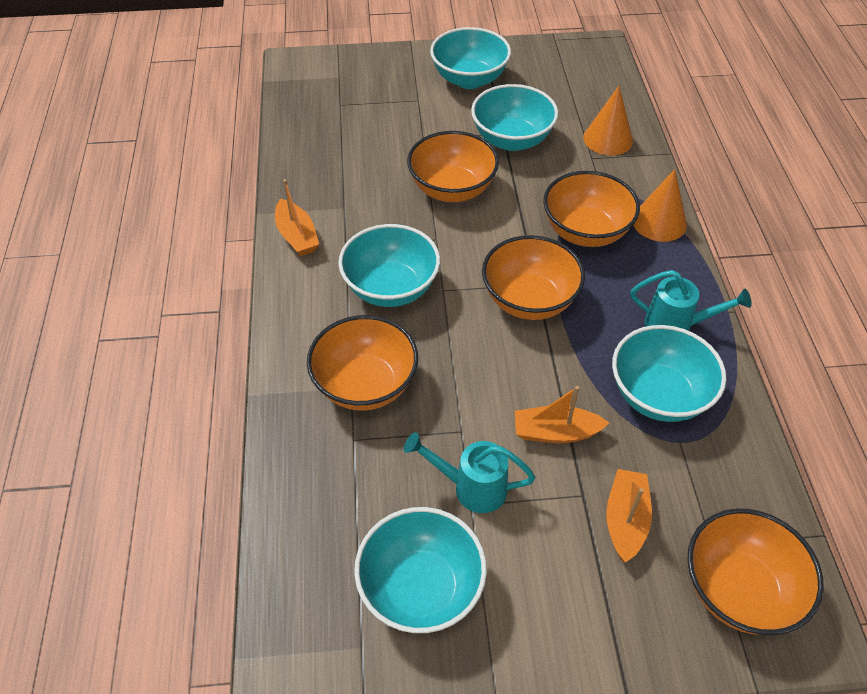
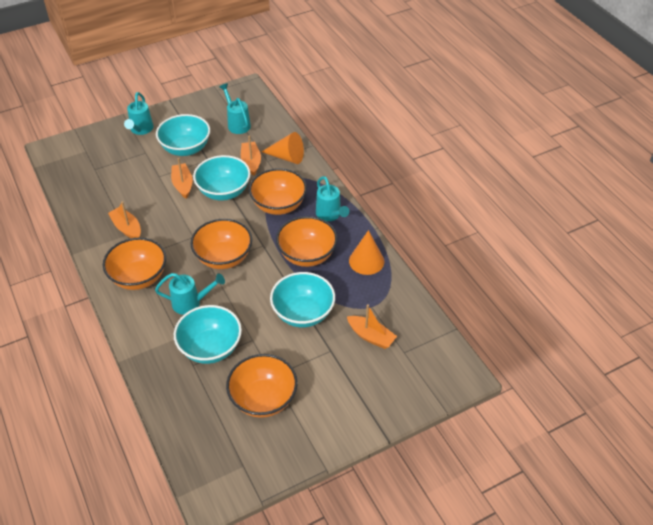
orange boat: 3 -> 4
turquoise bowl: 5 -> 4
turquoise watering can: 2 -> 4

